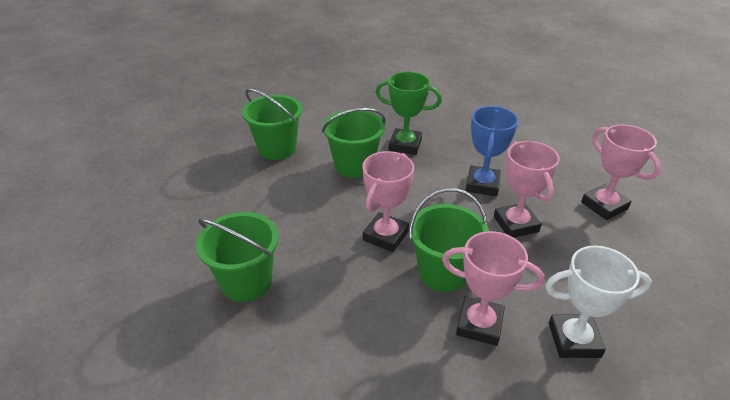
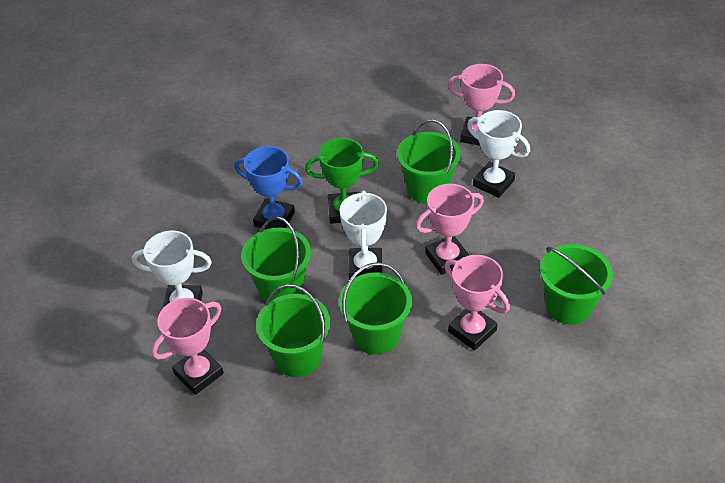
green bucket: 4 -> 5
white trophy: 1 -> 3

